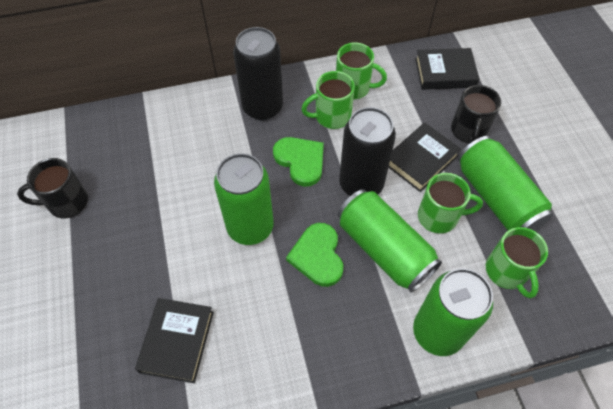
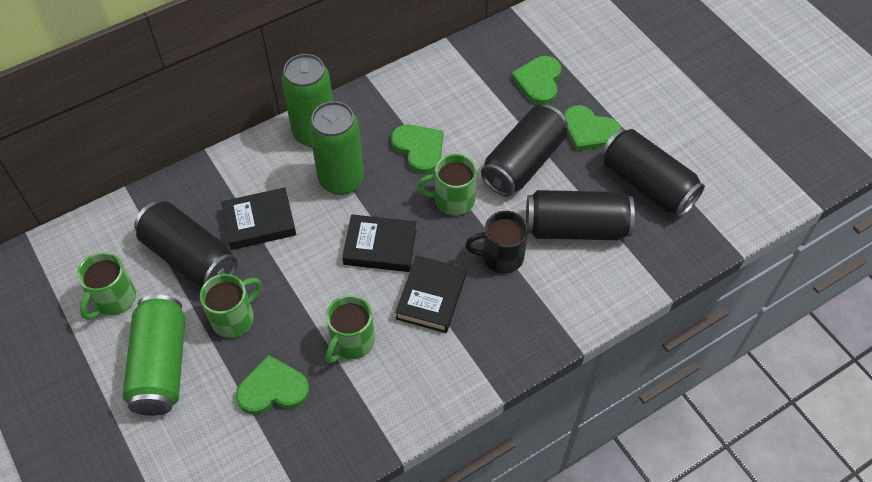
black can: 2 -> 4
black mug: 2 -> 1
green can: 4 -> 3
green heart: 2 -> 4

